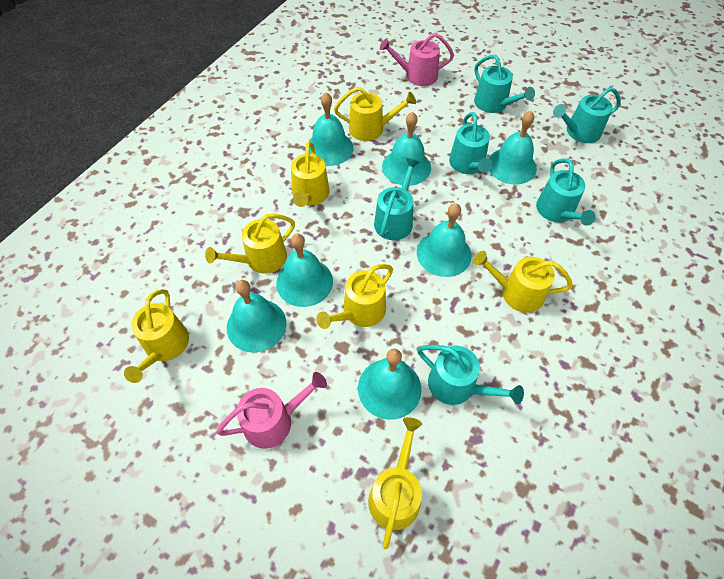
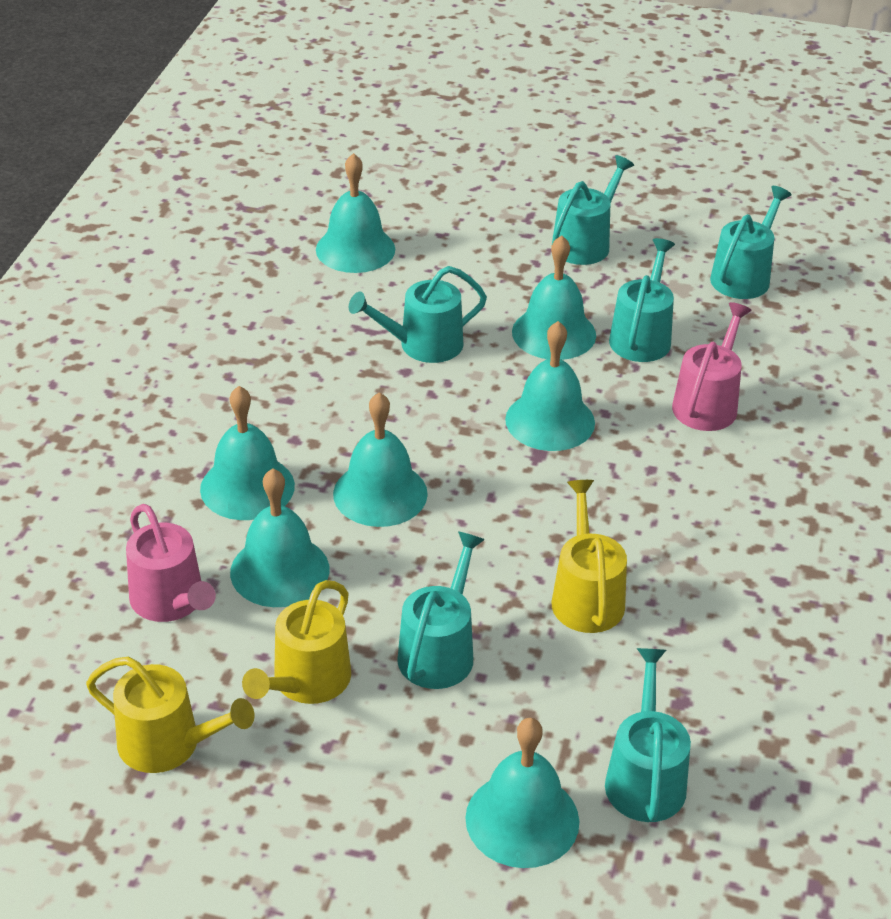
yellow watering can: 7 -> 3

